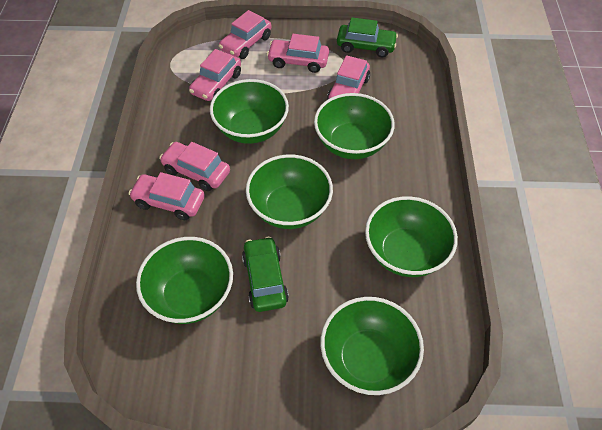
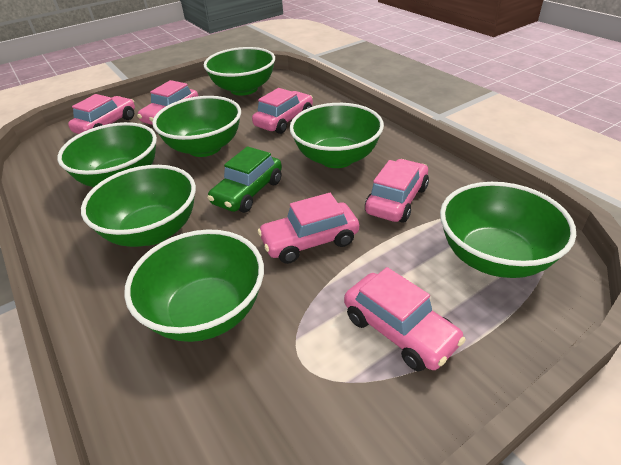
green bowl: 6 -> 7
green car: 2 -> 1

